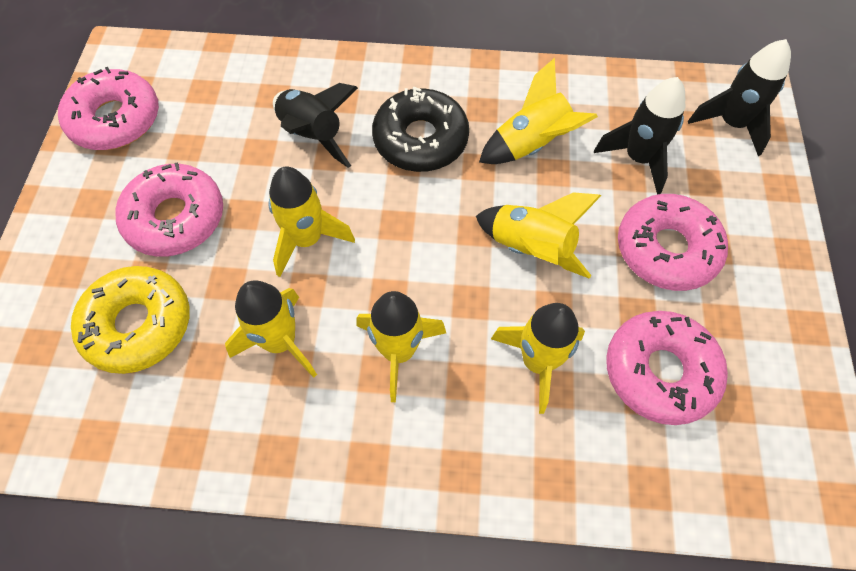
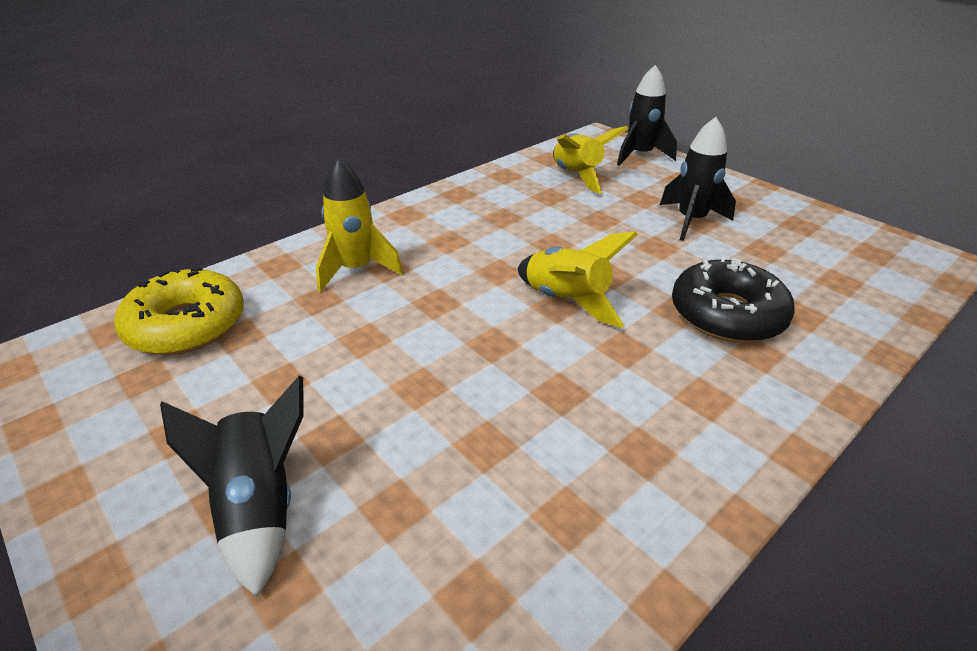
pink donut: 4 -> 0
yellow rocket: 6 -> 3

